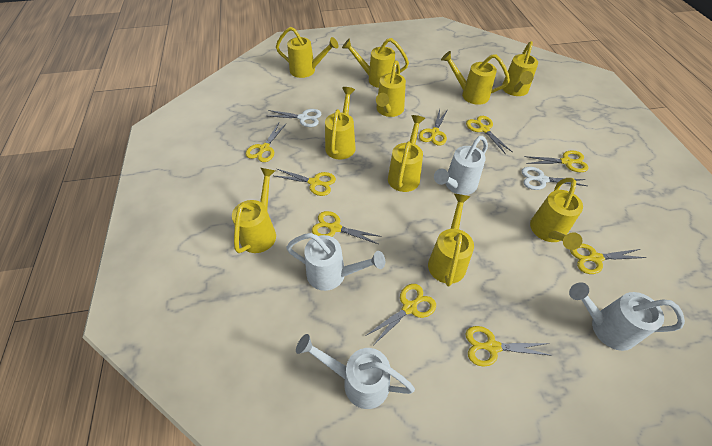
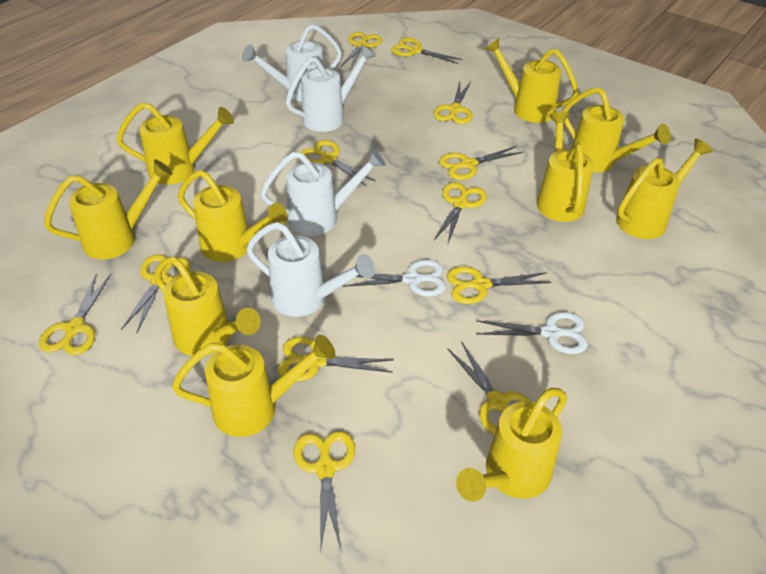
yellow scissors: 9 -> 12

